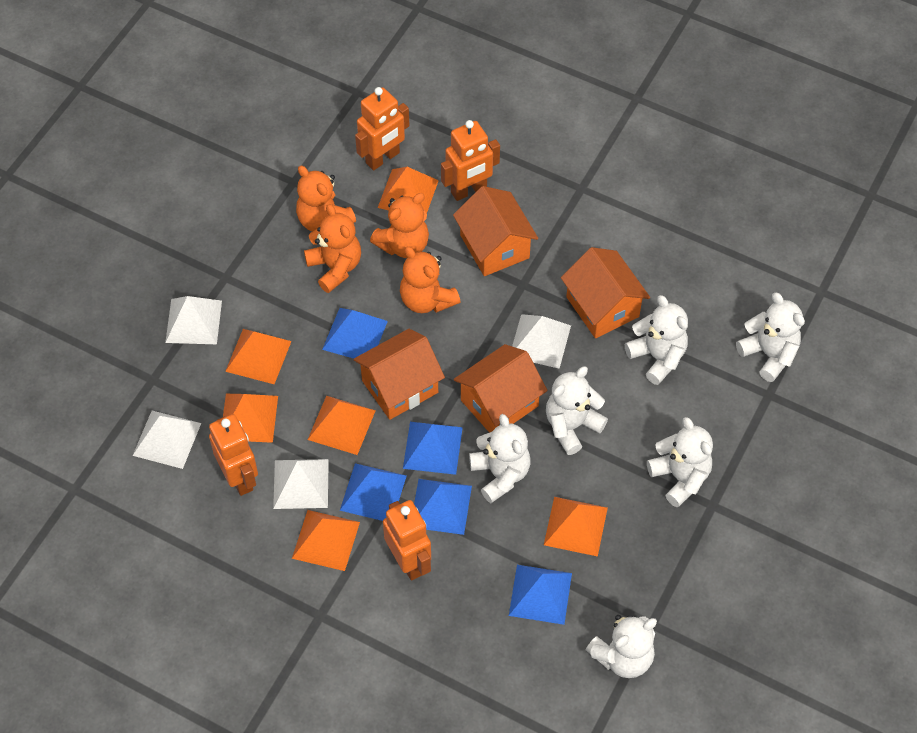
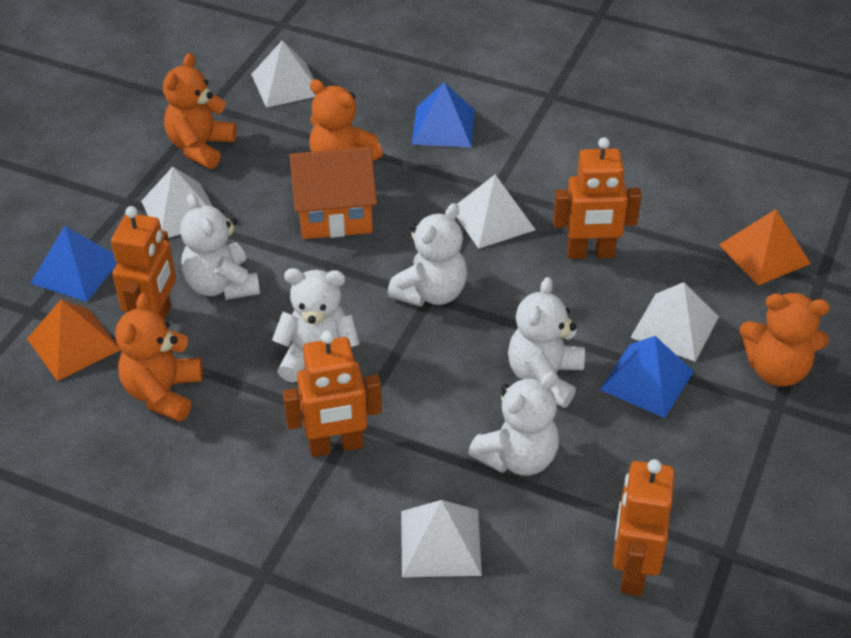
blue pyramid: 5 -> 3
orange house: 4 -> 1
orange pyramid: 6 -> 2
white pyramid: 4 -> 5
white teddy bear: 6 -> 5

